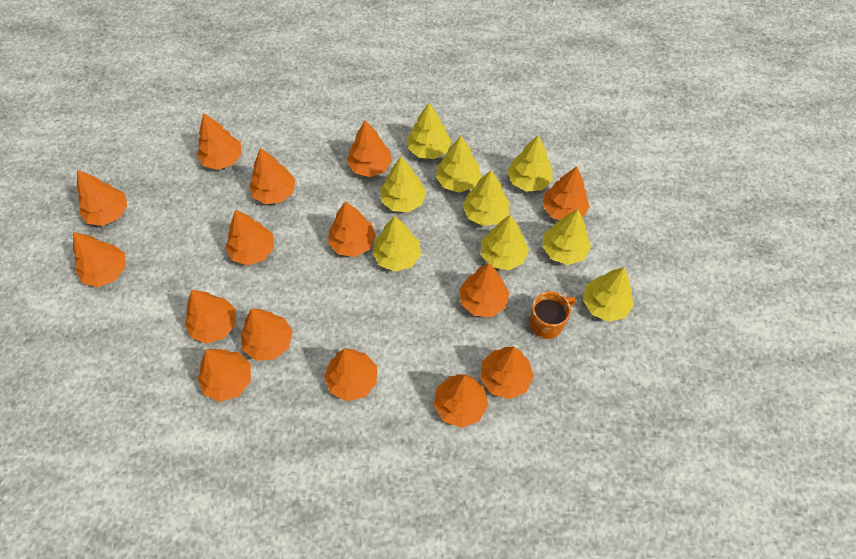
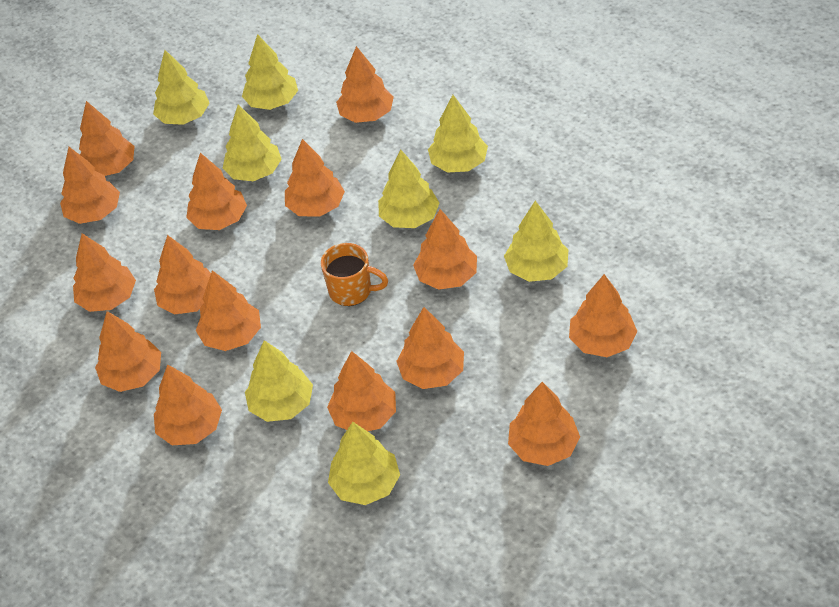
yellow tree: 9 -> 8

